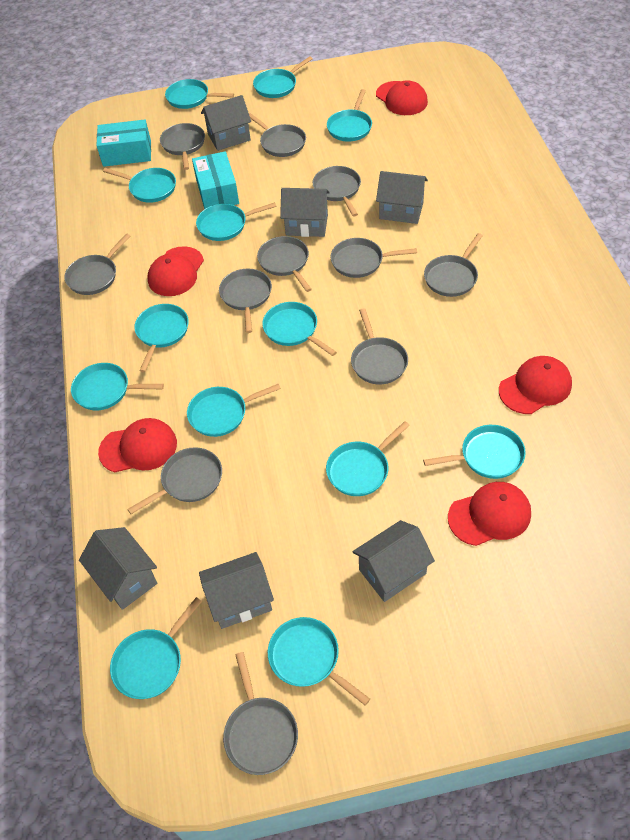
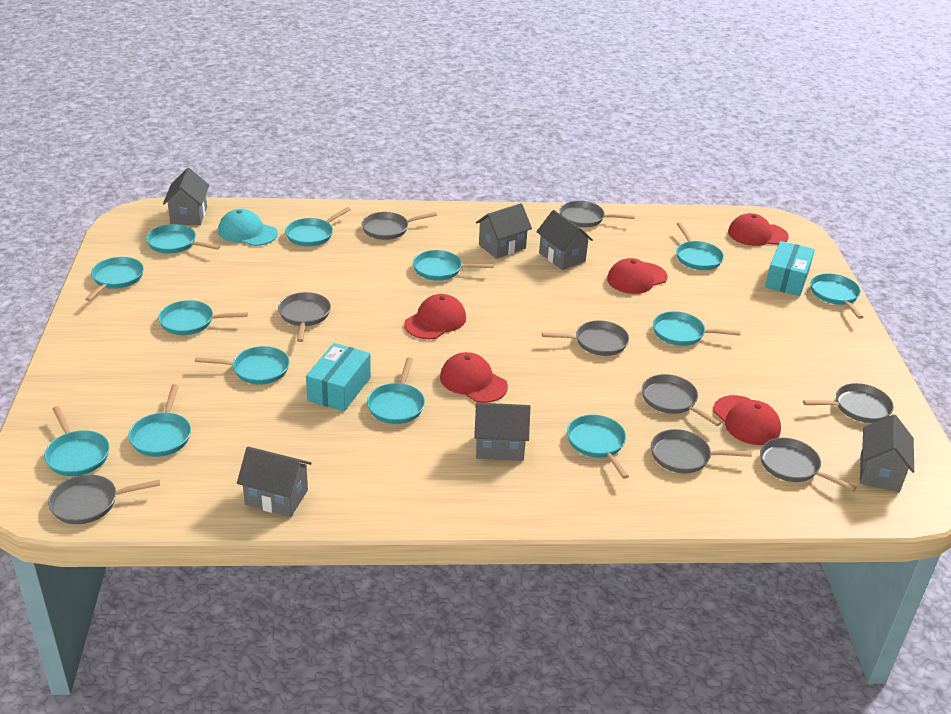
grey pan: 11 -> 9
turquoise cap: 0 -> 1

